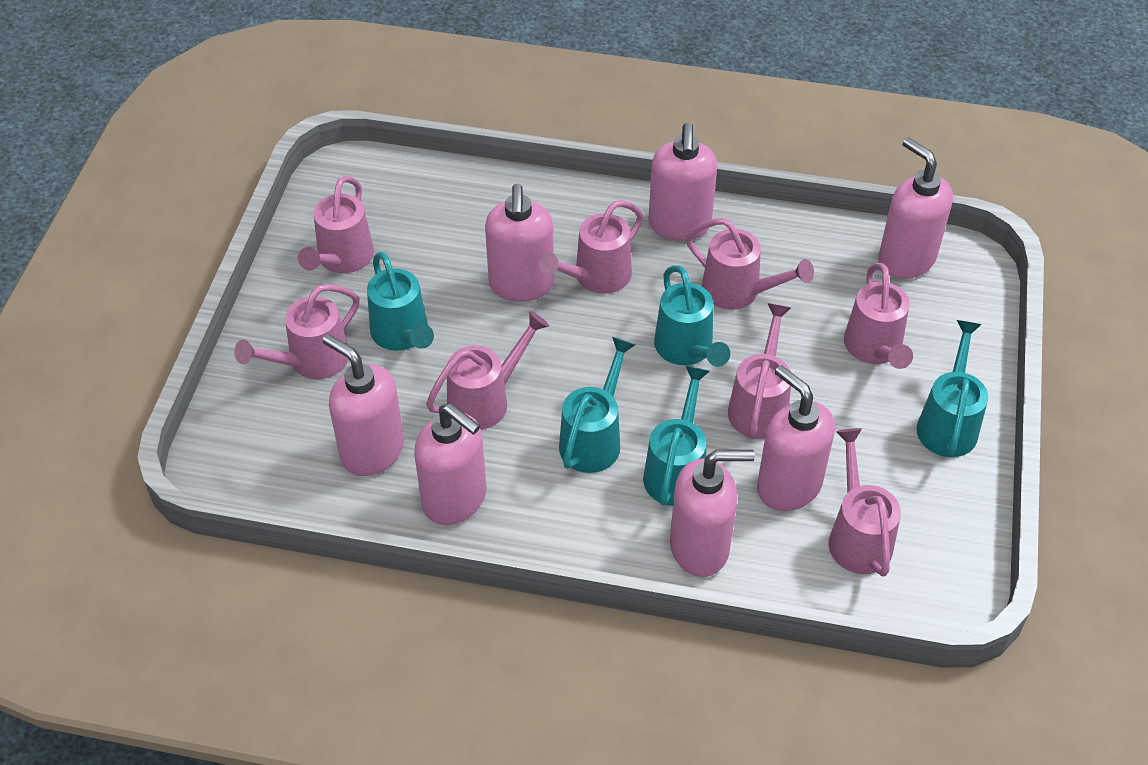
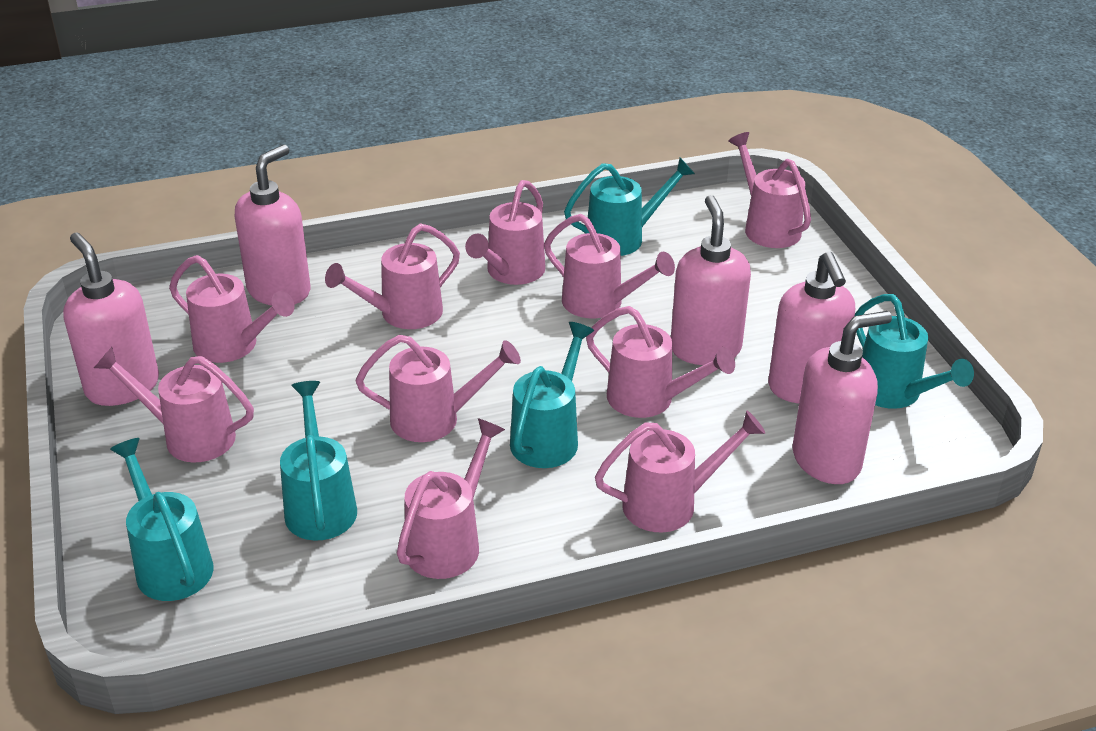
pink soap dispenser: 7 -> 5
pink watering can: 8 -> 10

